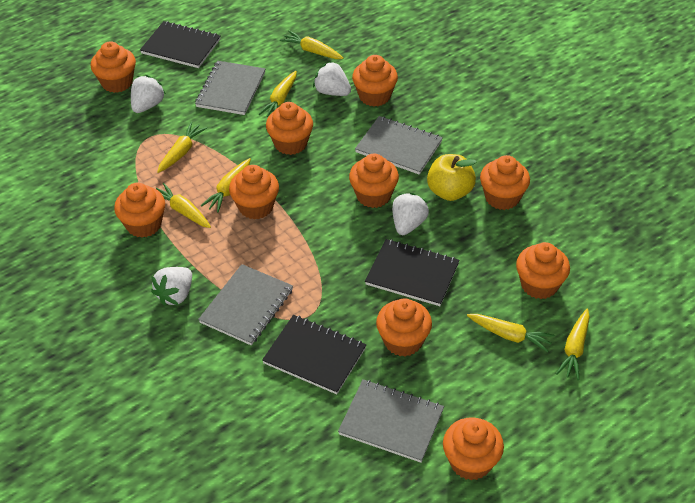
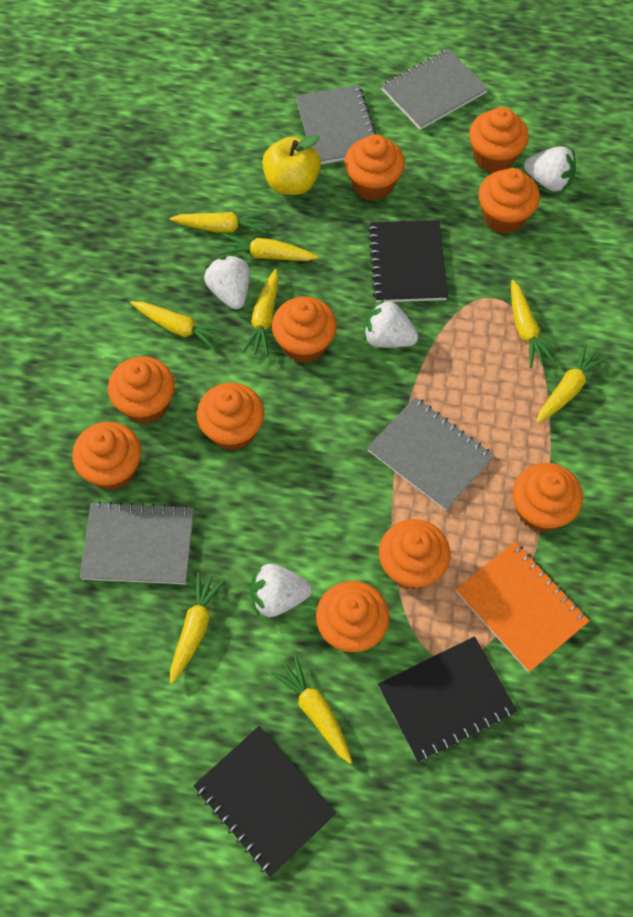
orange notebook: 0 -> 1
yellow carrot: 7 -> 8

